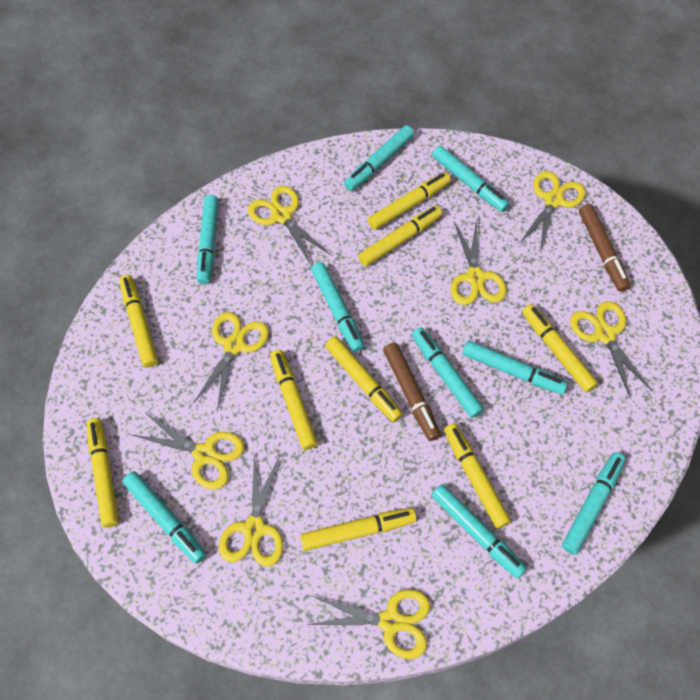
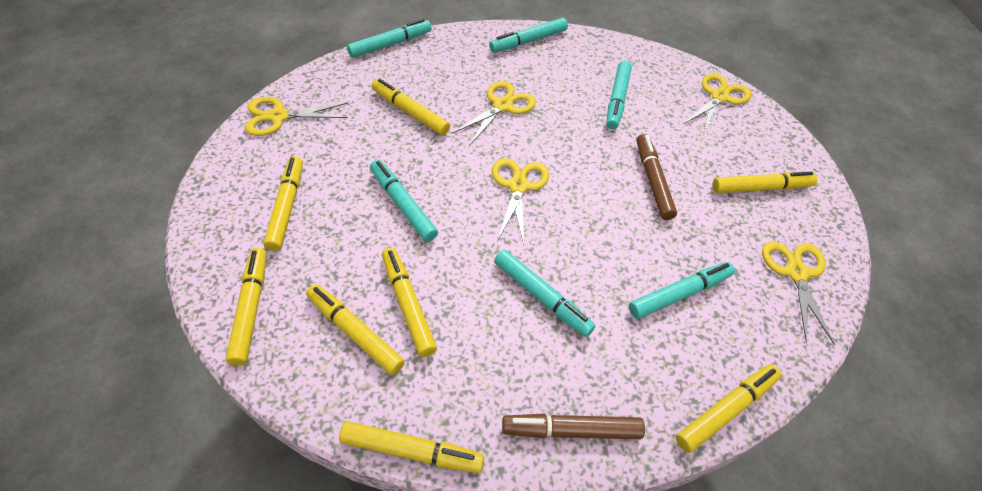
turquoise marker: 9 -> 6
yellow marker: 9 -> 8
yellow scissors: 8 -> 5

